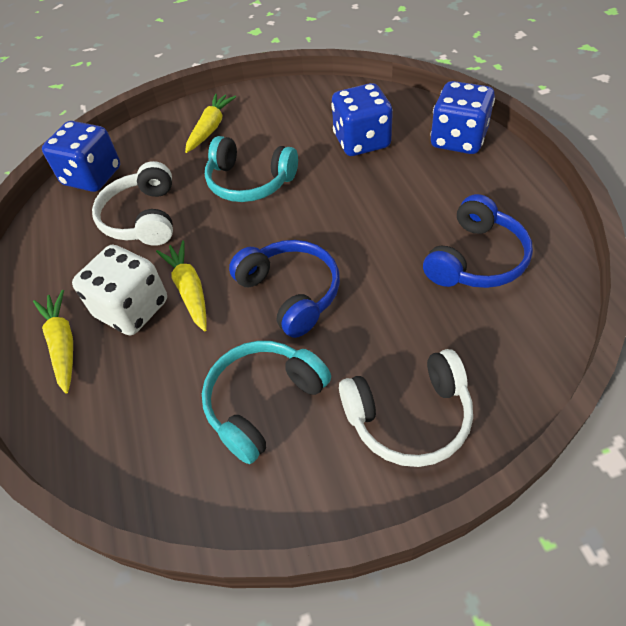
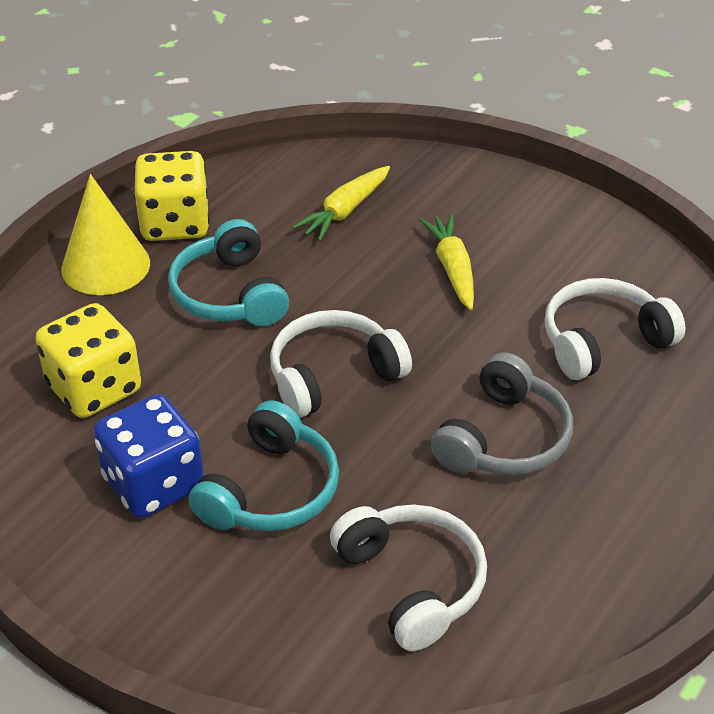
blue dice: 3 -> 1
blue headphones: 2 -> 0
grey headphones: 0 -> 1
white dice: 1 -> 0
white headphones: 2 -> 3
yellow carrot: 3 -> 2
yellow cone: 0 -> 1
yellow dice: 0 -> 2

